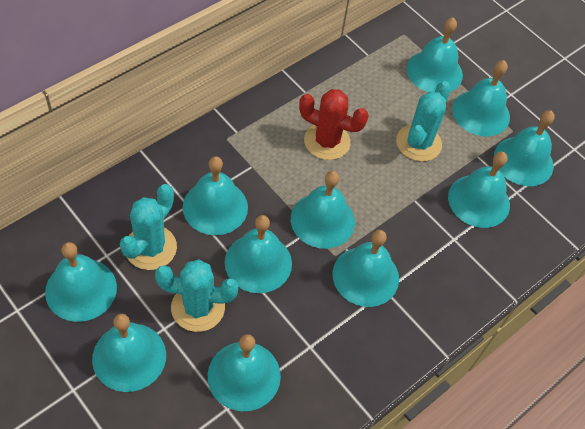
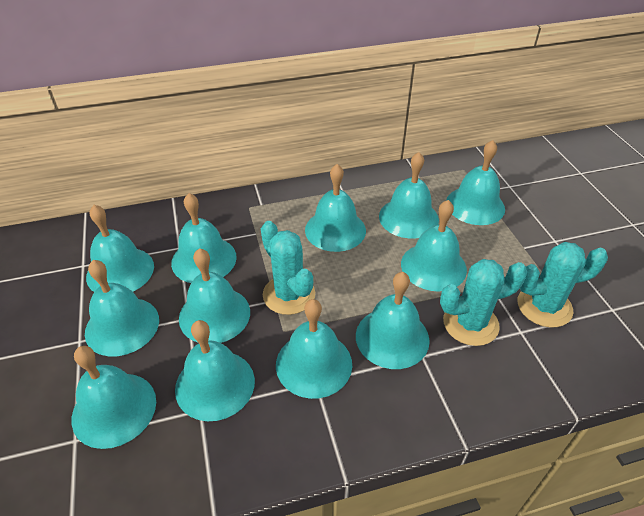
red cactus: 1 -> 0
turquoise bell: 11 -> 12

